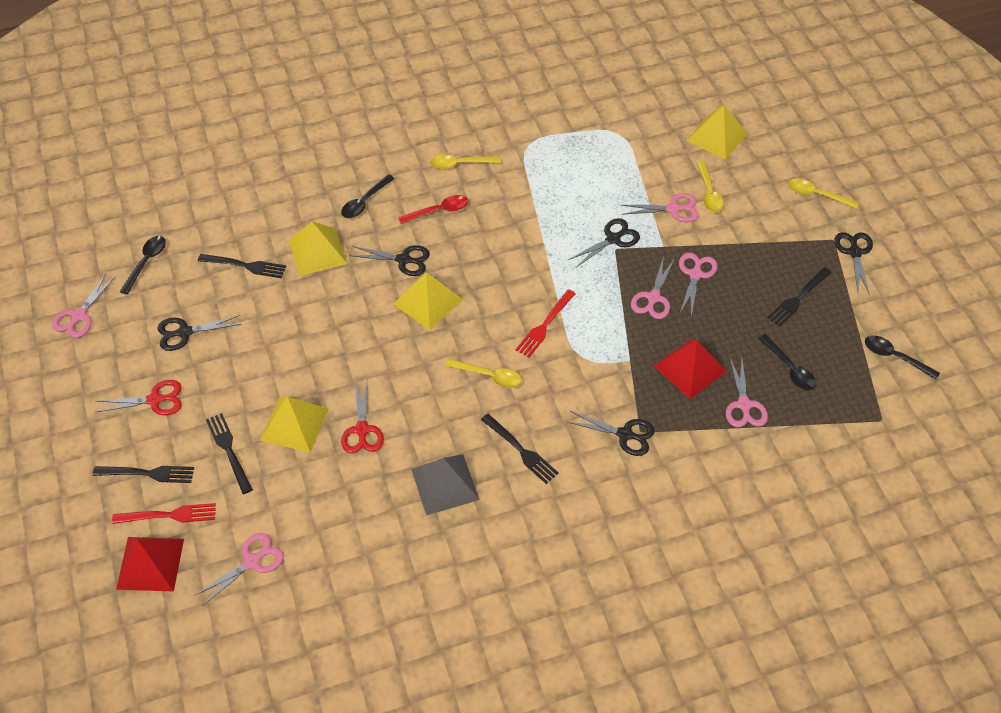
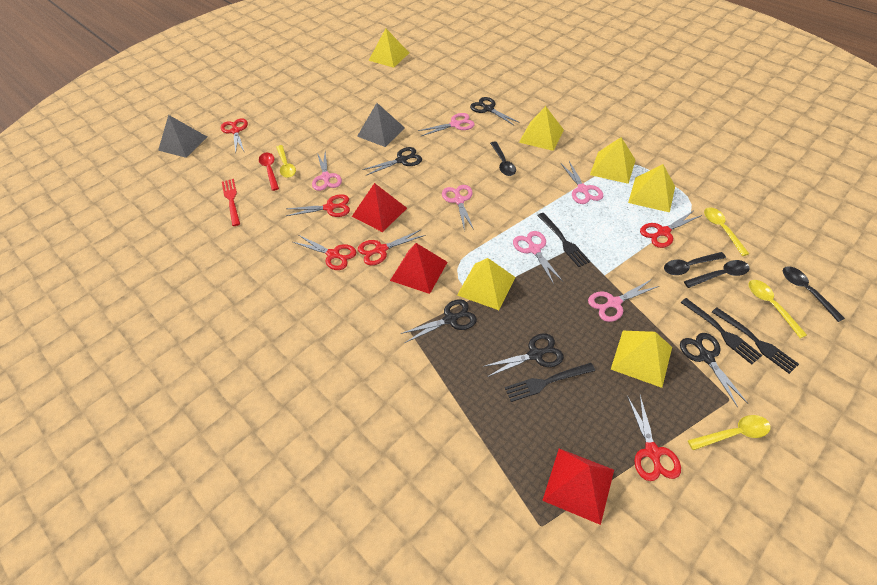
black fork: 5 -> 4
grey pyramid: 1 -> 2
red fork: 2 -> 1
red pyramid: 2 -> 3
red scissors: 2 -> 6
yellow pyramid: 4 -> 6

